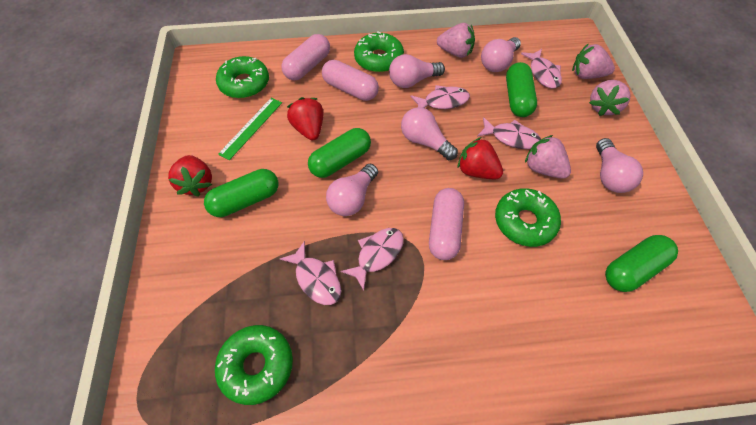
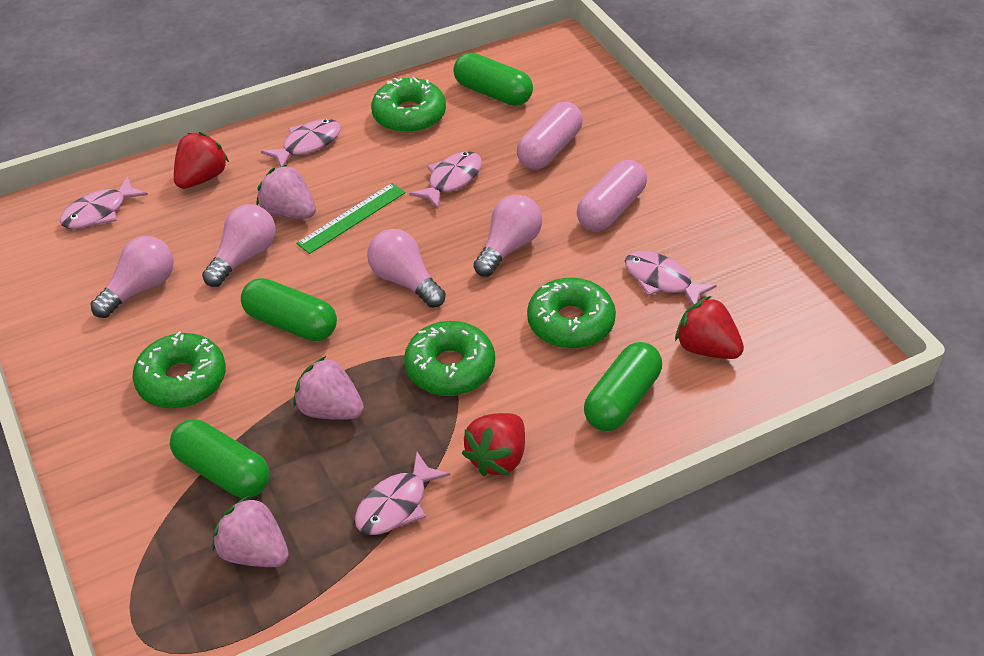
pink capsule: 3 -> 2
pink light bulb: 5 -> 4
pink strawberry: 4 -> 3

